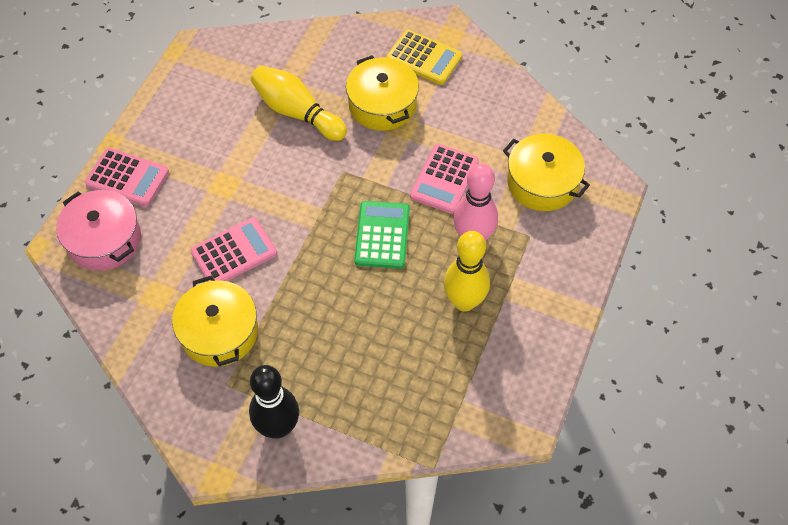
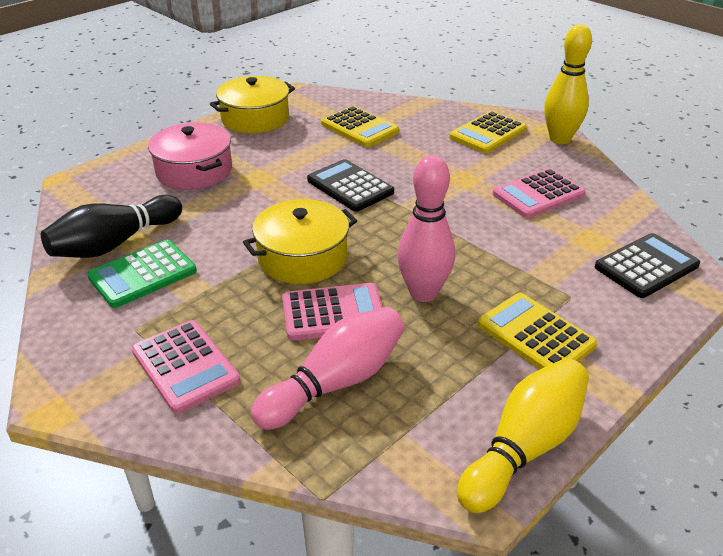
black calculator: 0 -> 2
pink bowling pin: 1 -> 2
yellow calculator: 1 -> 3
yellow pot: 3 -> 2

